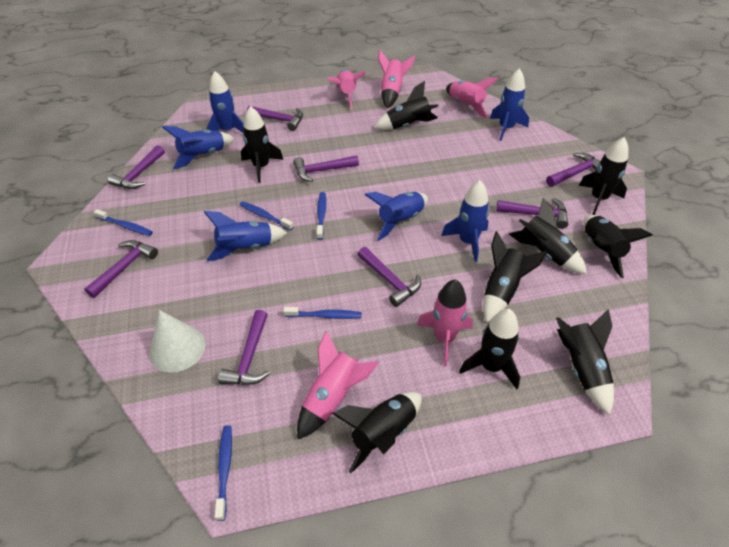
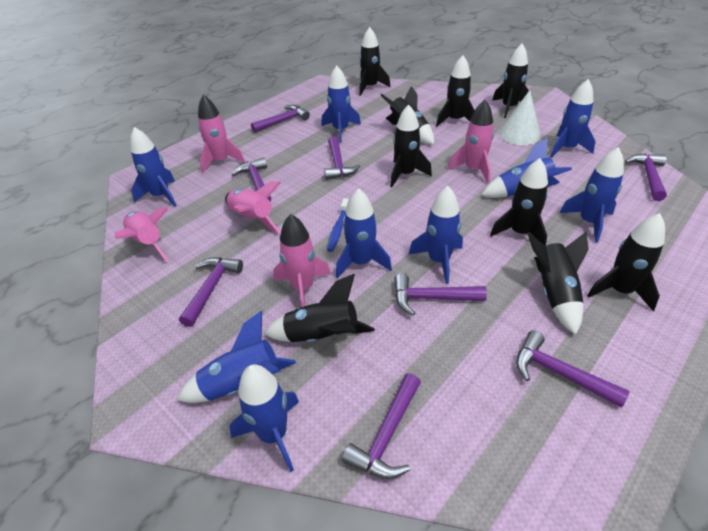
blue rocket: 6 -> 9
blue toothbrush: 5 -> 1

